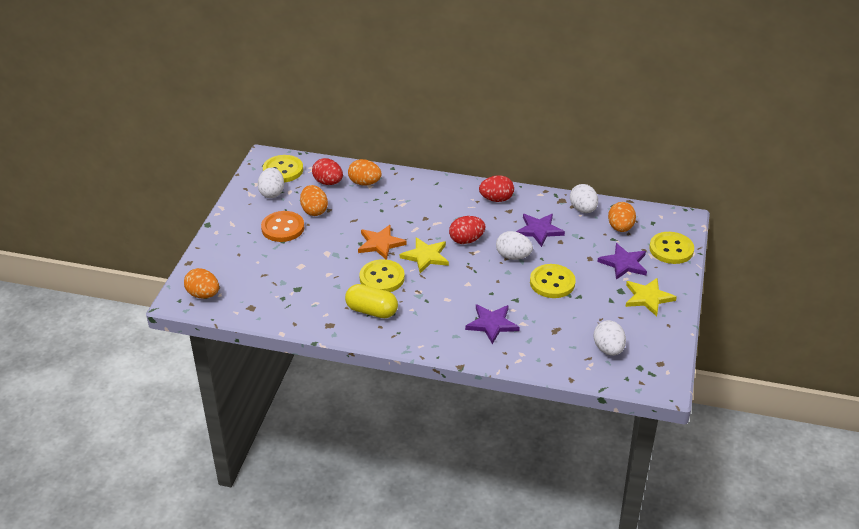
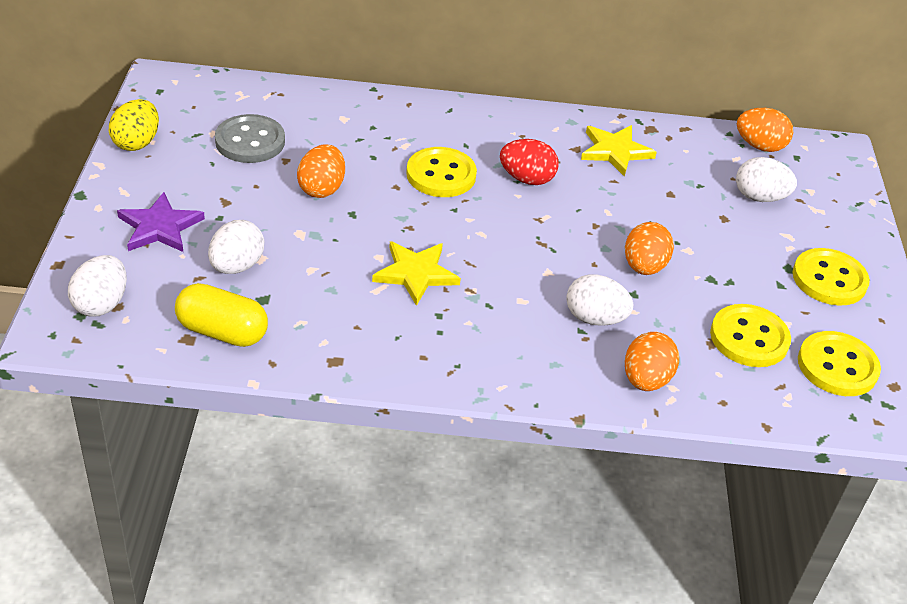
grey button: 0 -> 1
orange button: 1 -> 0
orange star: 1 -> 0
purple star: 3 -> 1
red egg: 3 -> 1
yellow egg: 0 -> 1

